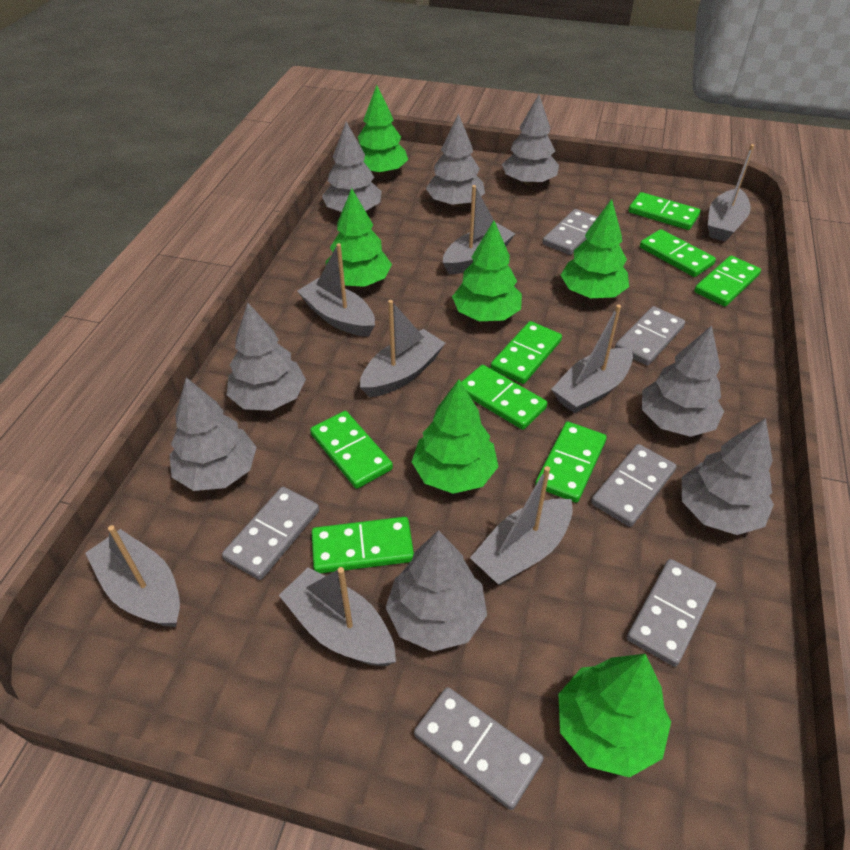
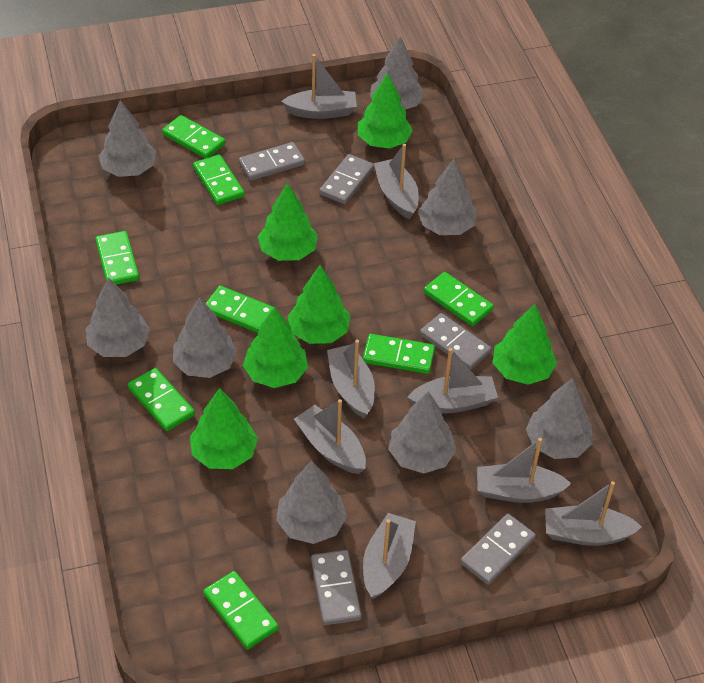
grey domino: 6 -> 5

